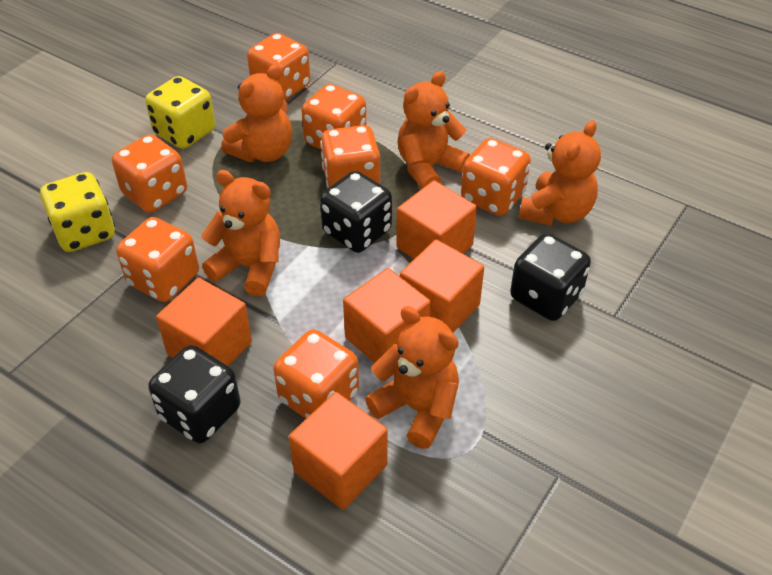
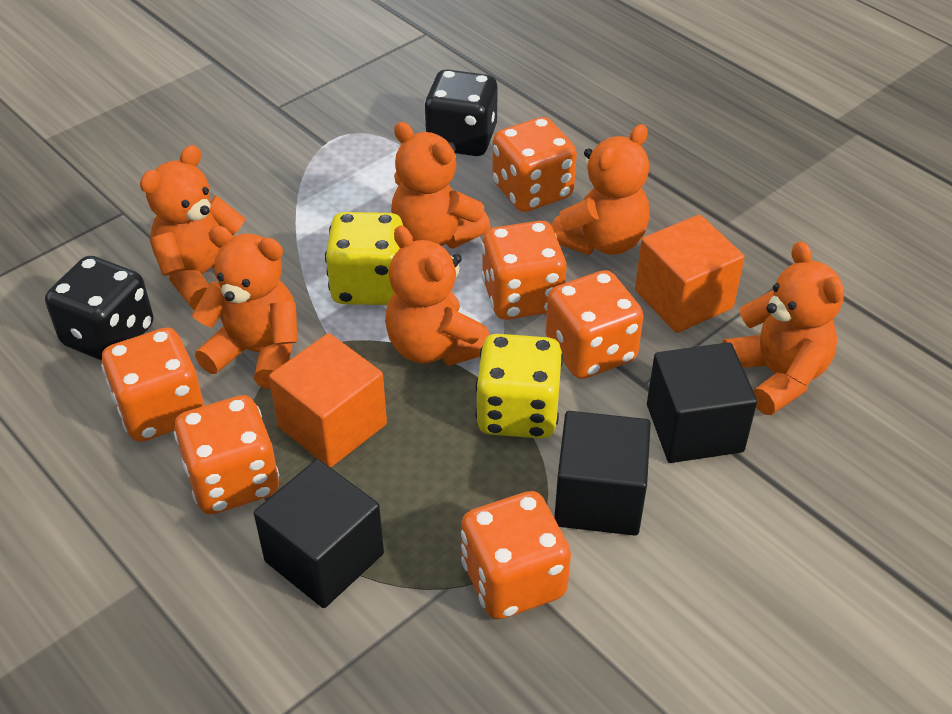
black cube: 0 -> 3
black dice: 3 -> 2
orange cube: 5 -> 2
orange dice: 7 -> 6
orange teddy bear: 5 -> 6

